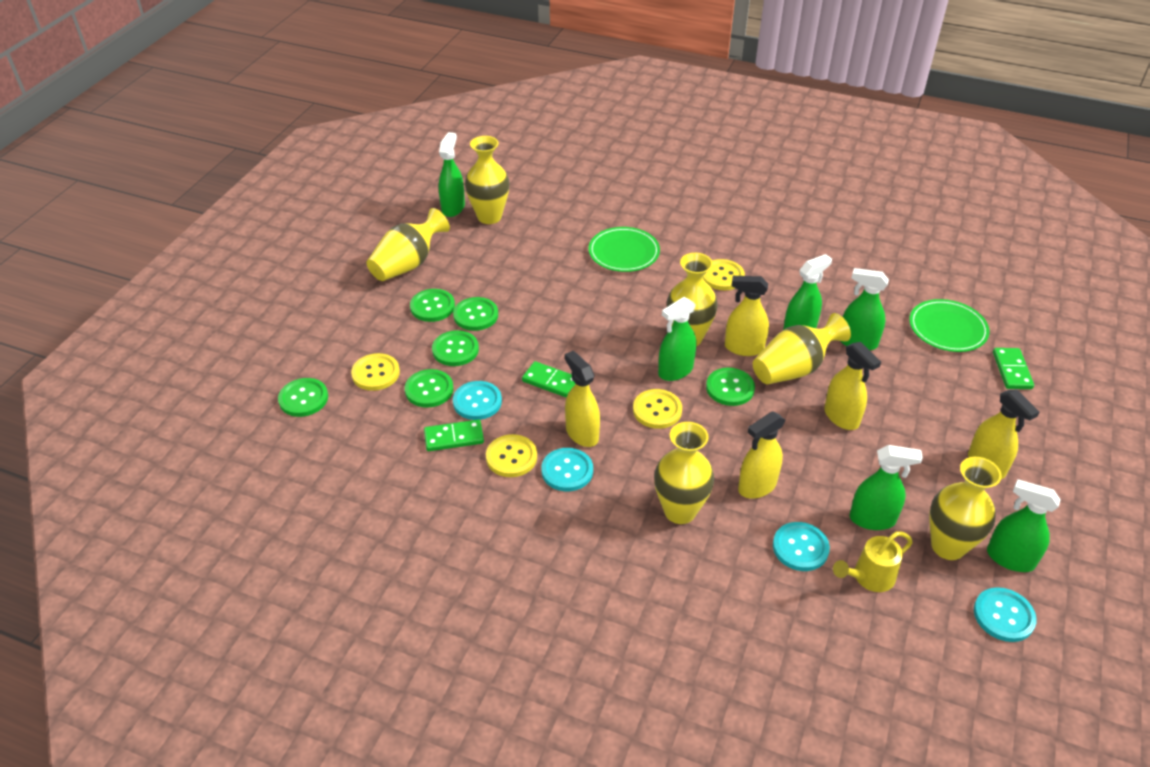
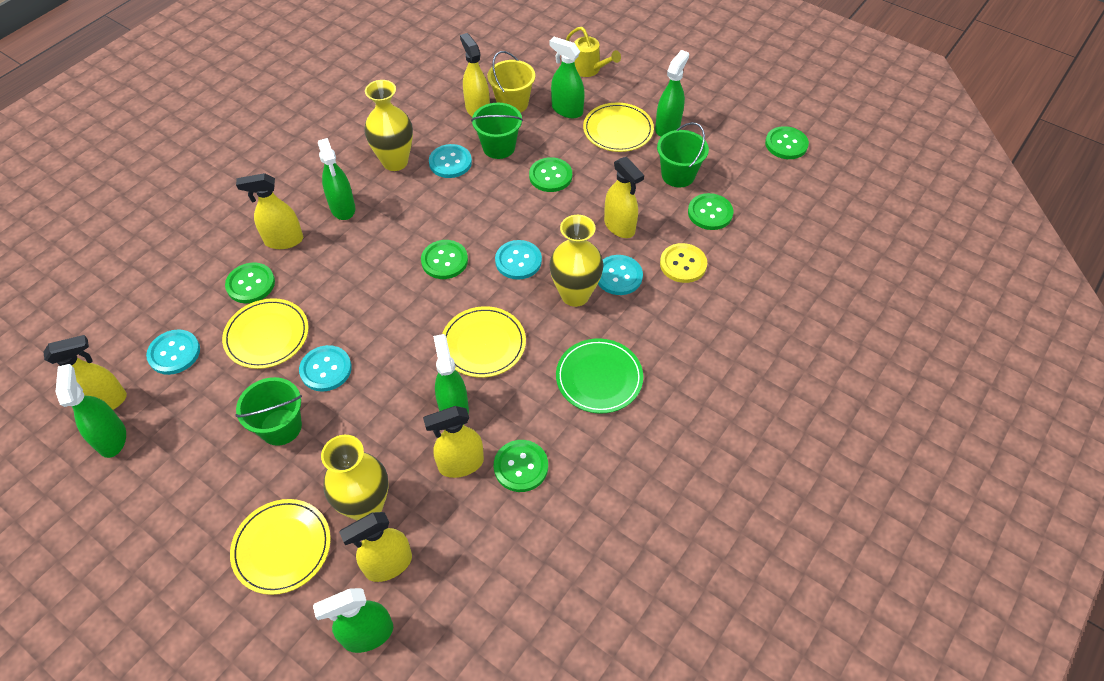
green bucket: 0 -> 3
green domino: 3 -> 0
green plate: 2 -> 1
turquoise button: 4 -> 5
yellow bucket: 0 -> 1
yellow button: 4 -> 1
yellow plate: 0 -> 4
yellow spray bottle: 5 -> 6
yellow vase: 6 -> 3

